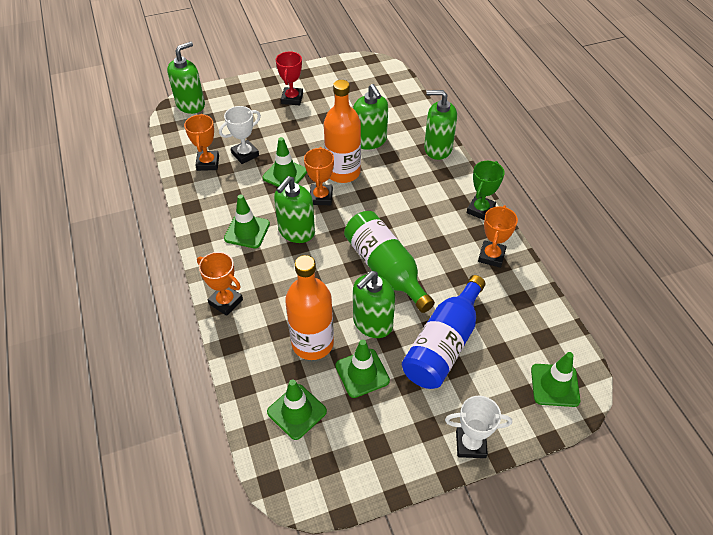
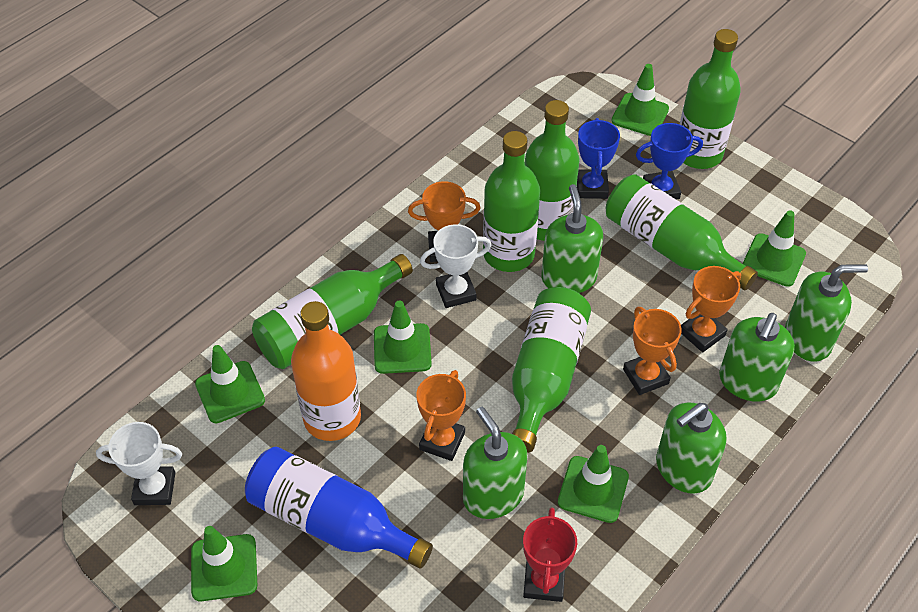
blue trophy: 0 -> 2
green bottle: 1 -> 6
green traffic cone: 5 -> 6
green trophy: 1 -> 0
orange bottle: 2 -> 1

